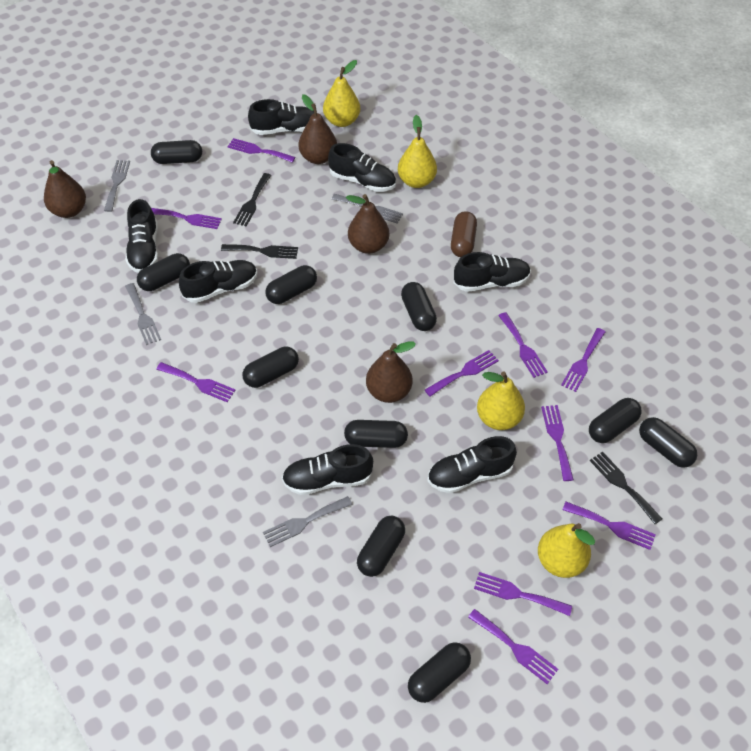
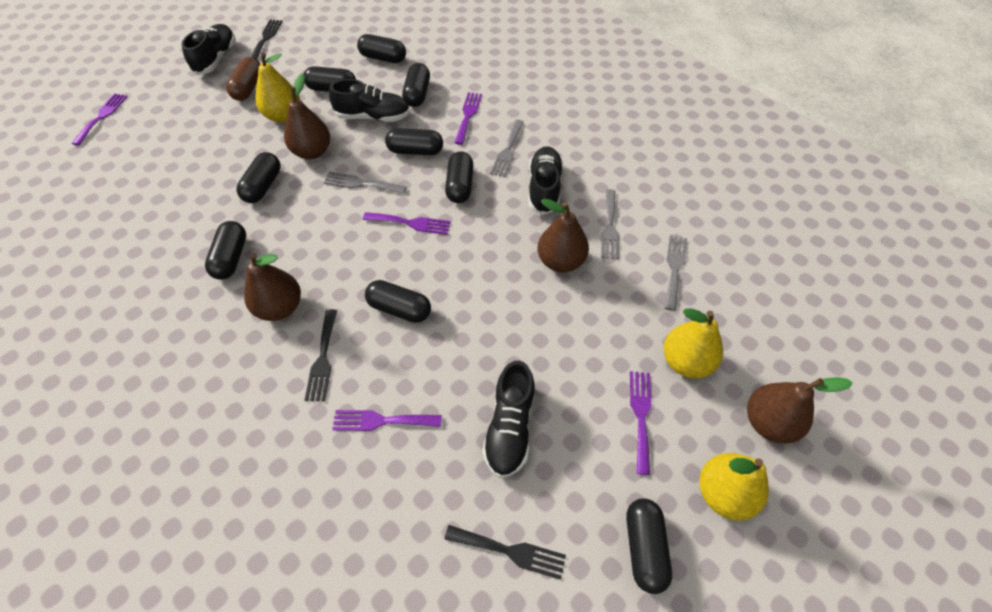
black capsule: 10 -> 9
black shoe: 7 -> 4
purple fork: 10 -> 5
yellow pear: 4 -> 3

